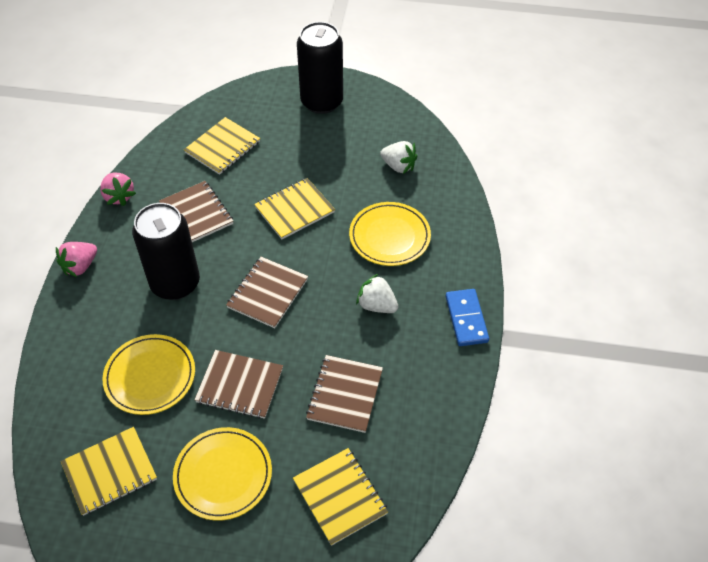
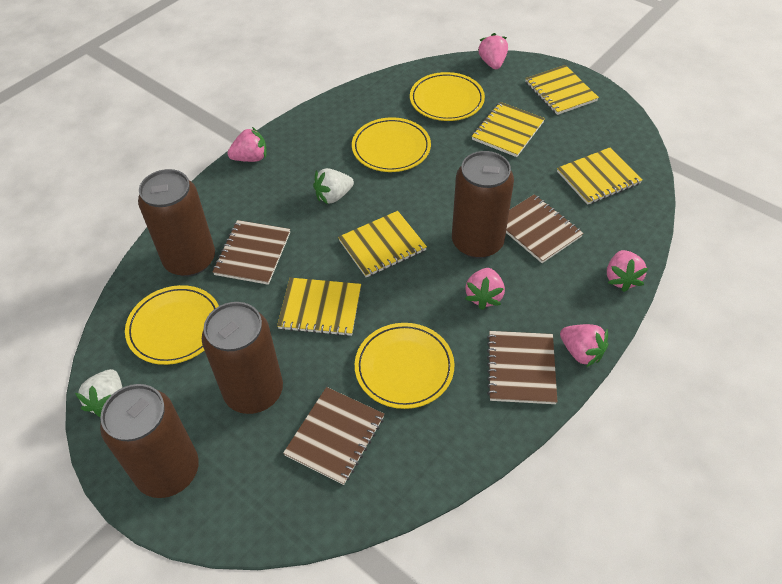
black can: 2 -> 0
blue domino: 1 -> 0
brown can: 0 -> 4
pink strawberry: 2 -> 5
yellow notebook: 4 -> 5
yellow plate: 3 -> 4

